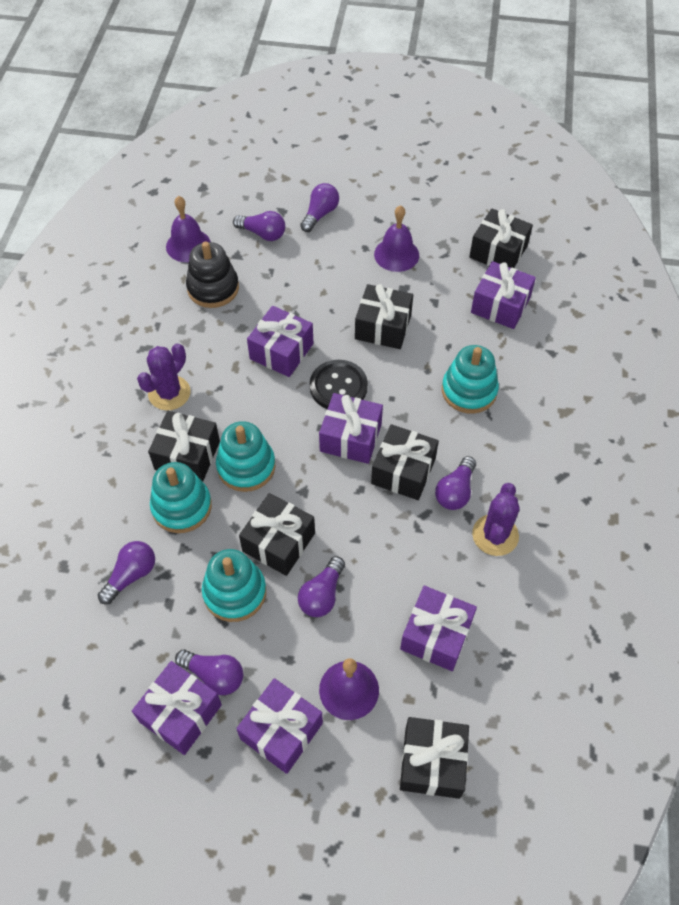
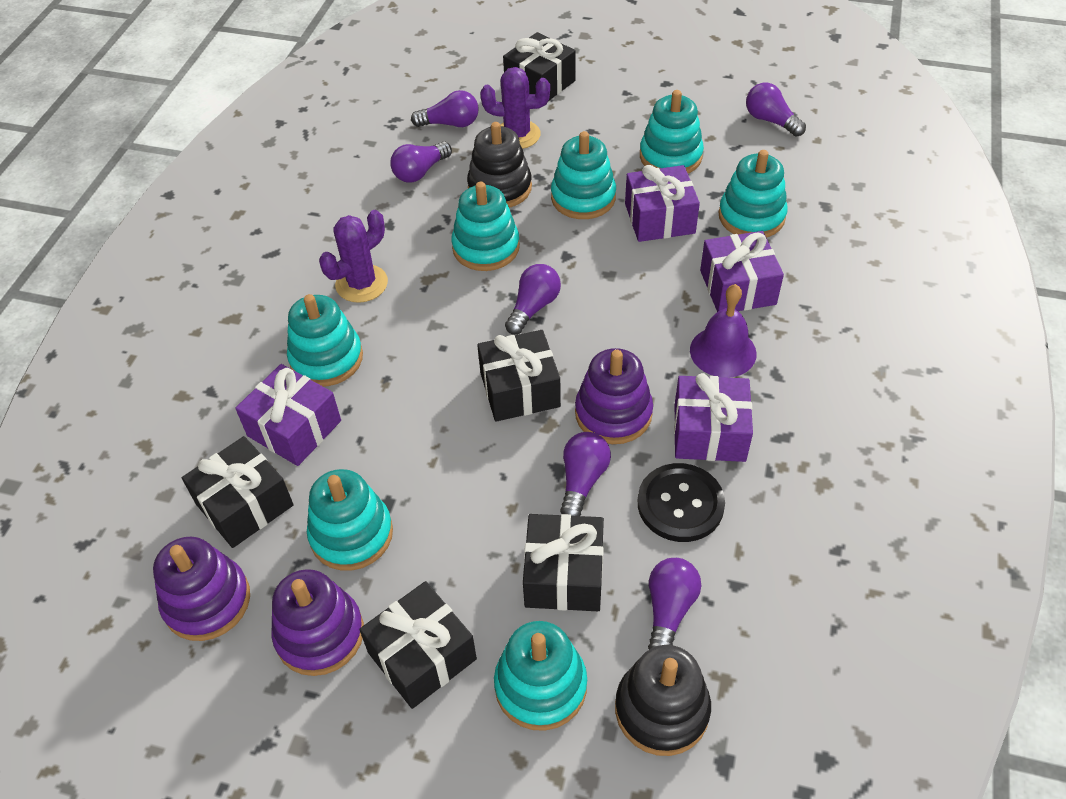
black gift: 6 -> 5
black stacking toy: 1 -> 2
purple bell: 3 -> 1
purple gift: 6 -> 4
purple stacking toy: 0 -> 3
turquoise stacking toy: 4 -> 7

